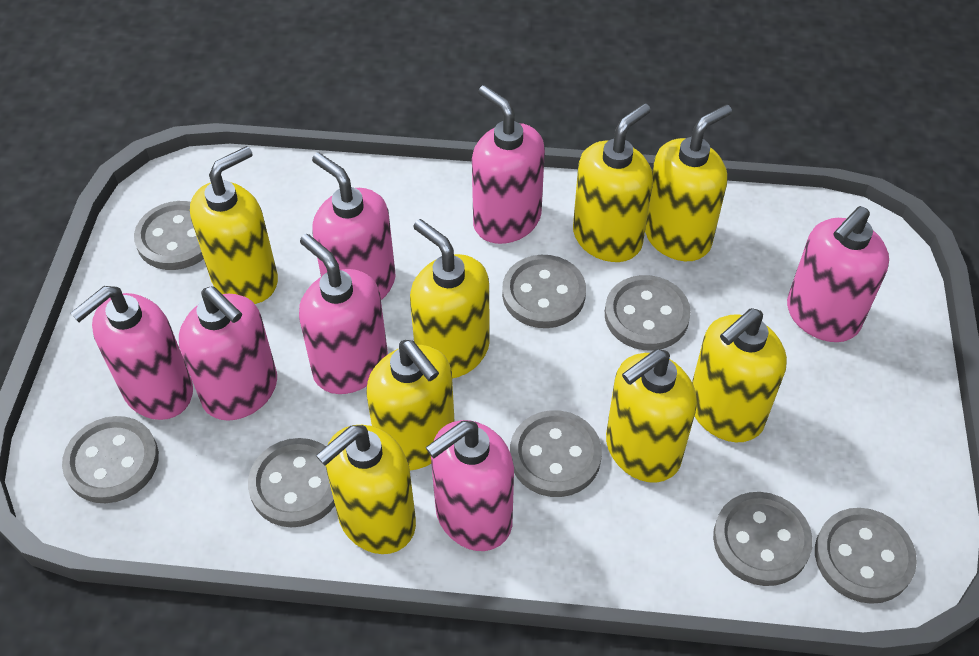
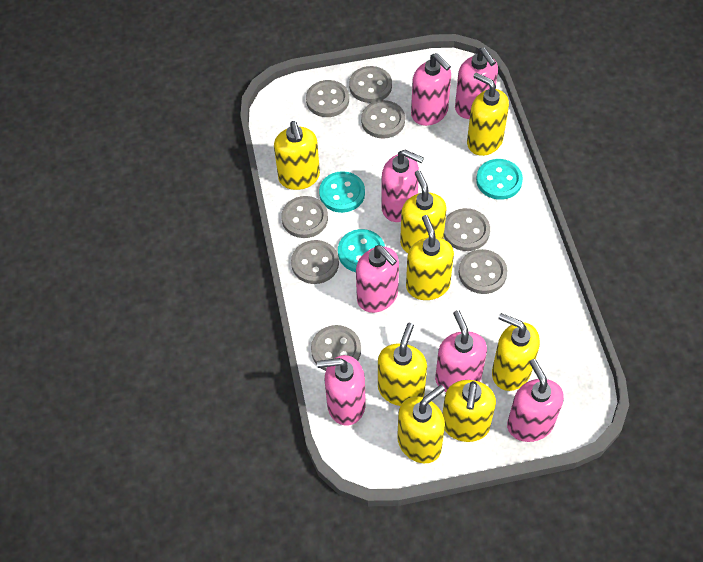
turquoise button: 0 -> 3

